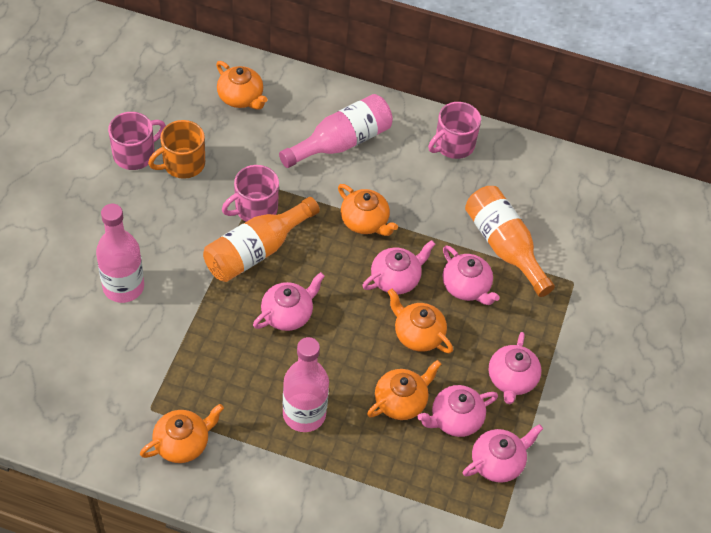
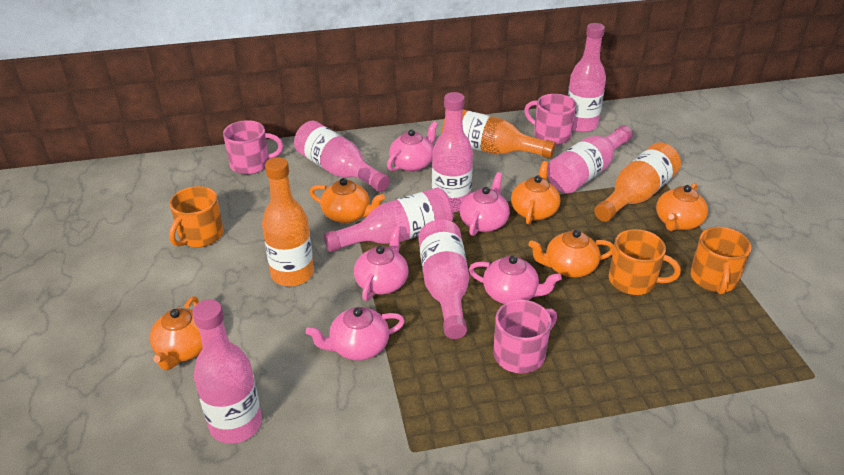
orange bottle: 2 -> 3
orange mug: 1 -> 3
pink bottle: 3 -> 7
pink teapot: 6 -> 5

